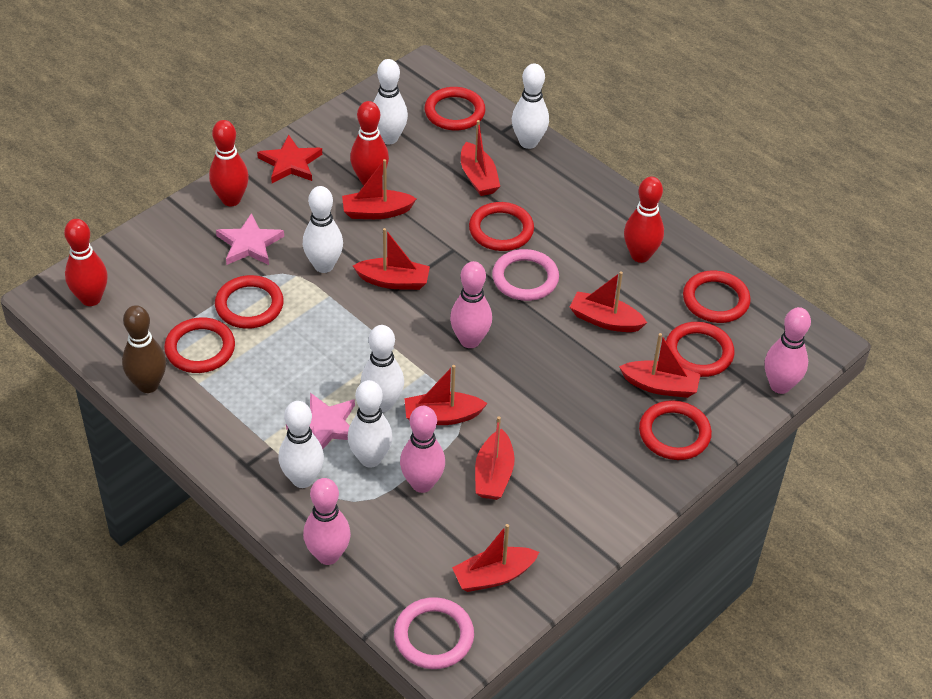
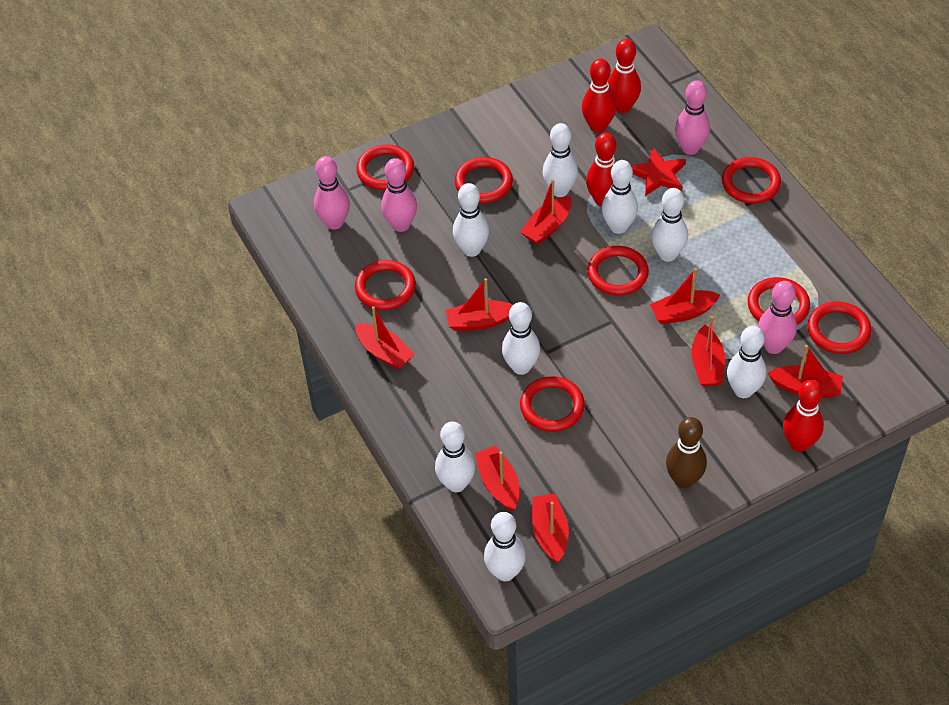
pink ring: 2 -> 0
pink star: 2 -> 0
red ring: 7 -> 8
white bowling pin: 6 -> 8

